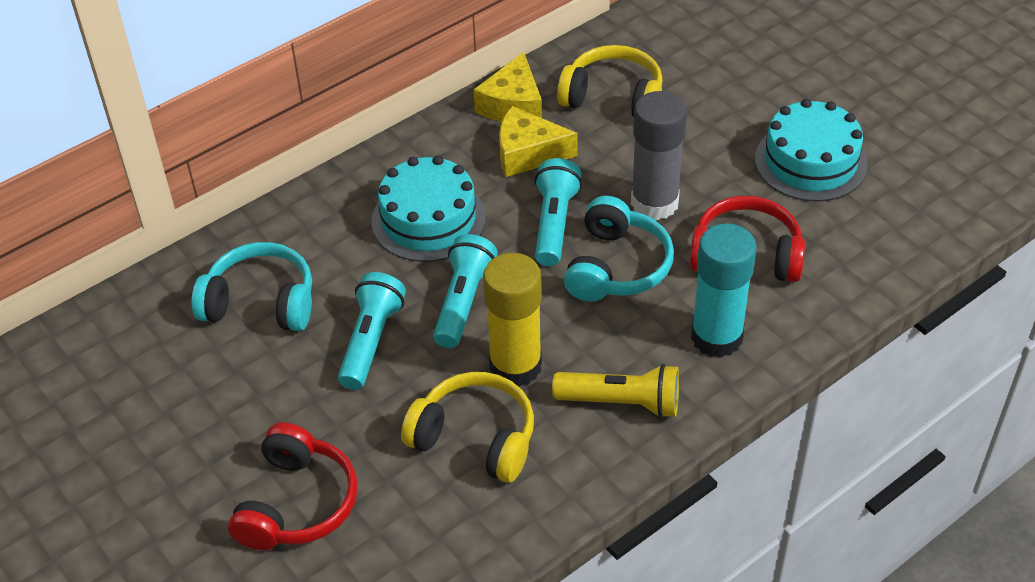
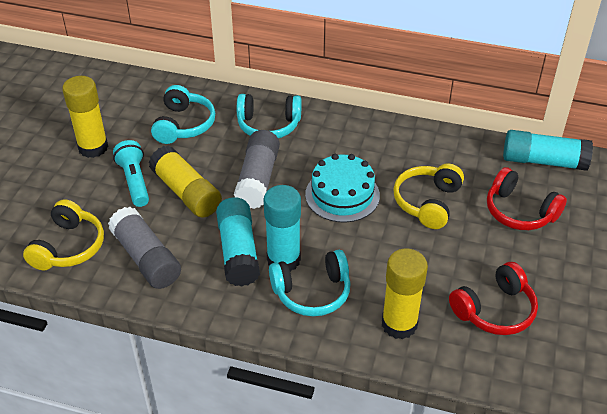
grey glue stick: 1 -> 2
turquoise cake: 2 -> 1
turquoise flashlight: 3 -> 1
turquoise glue stick: 1 -> 3
turquoise headphones: 2 -> 3
yellow cheese: 2 -> 0
yellow flashlight: 1 -> 0
yellow glue stick: 1 -> 3

